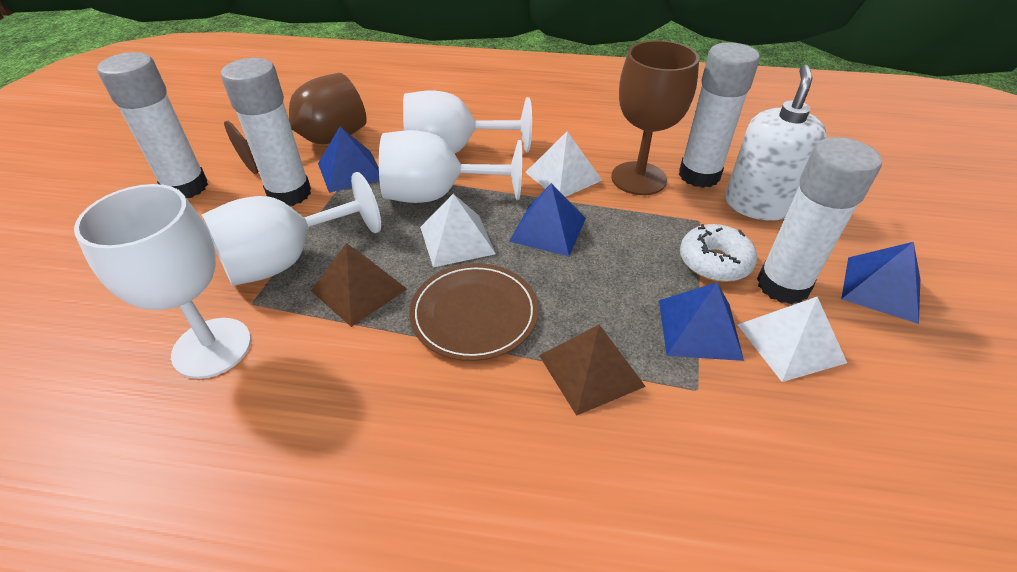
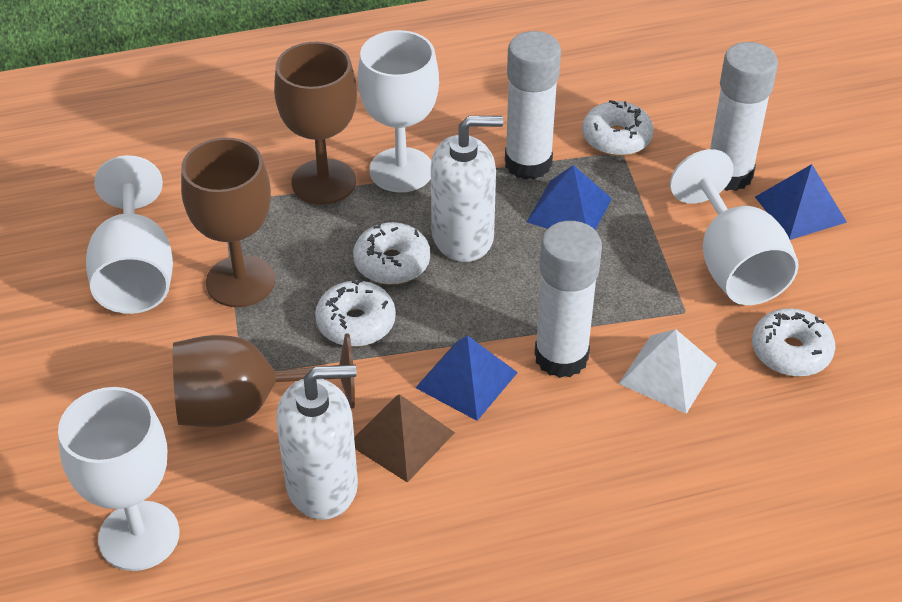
blue pyramid: 4 -> 3
brown goblet: 2 -> 3
brown plate: 1 -> 0
brown pyramid: 2 -> 1
white donut: 1 -> 4
white glue stick: 4 -> 3
white pyramid: 3 -> 1
white soap dispenser: 1 -> 2

